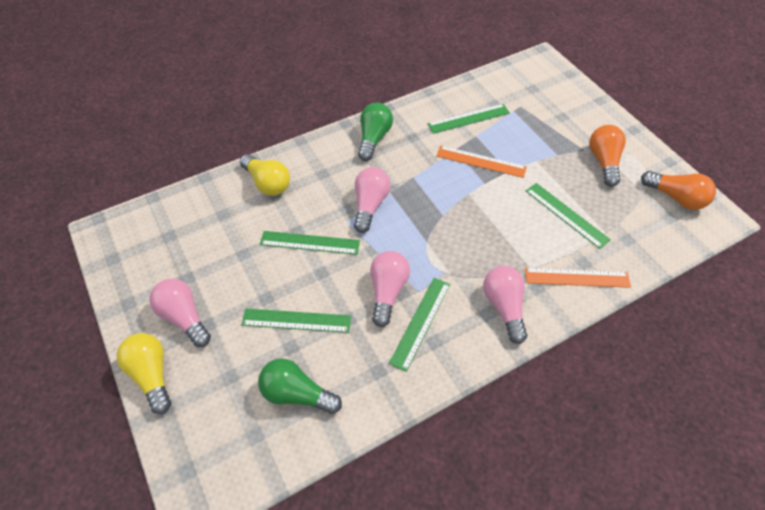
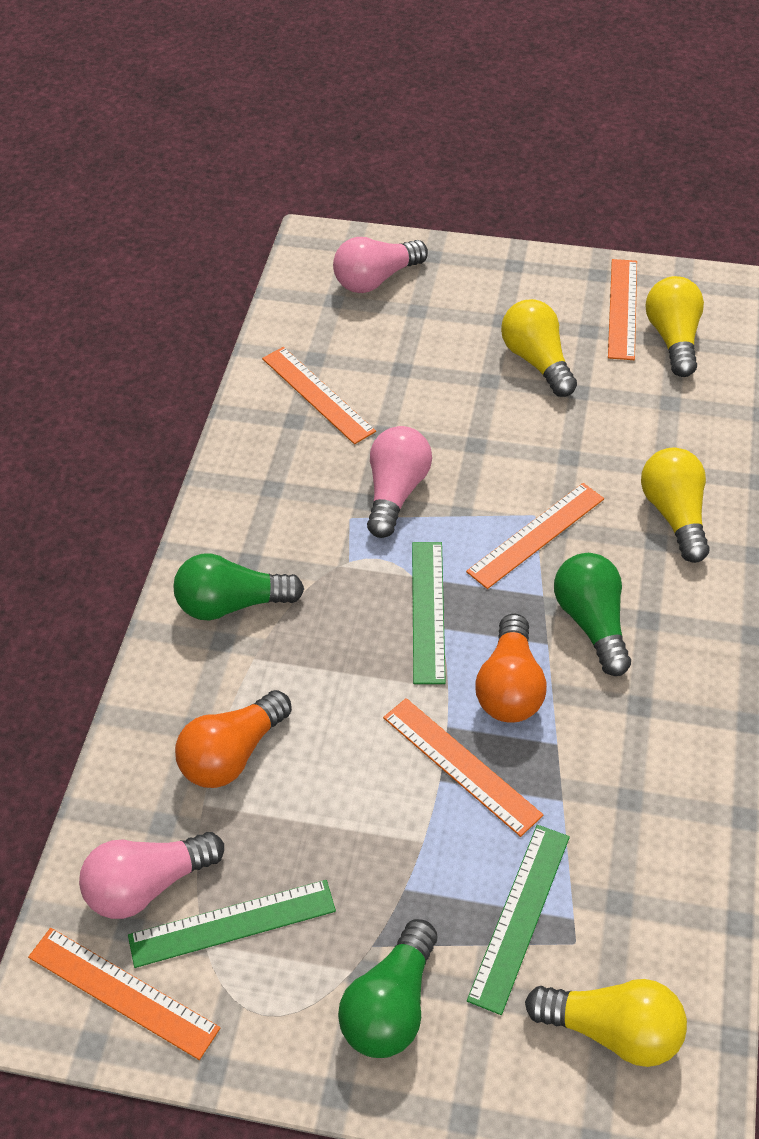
green light bulb: 2 -> 3
green ruler: 5 -> 3
orange ruler: 2 -> 5
pink light bulb: 4 -> 3
yellow light bulb: 2 -> 4

